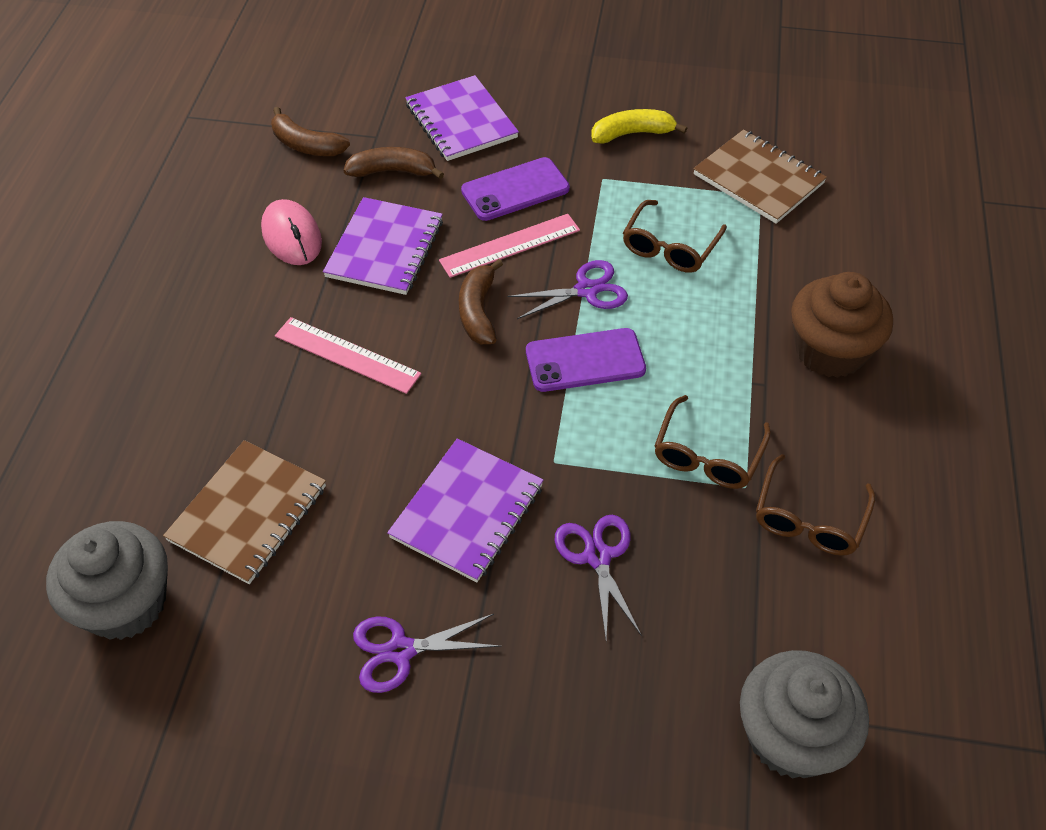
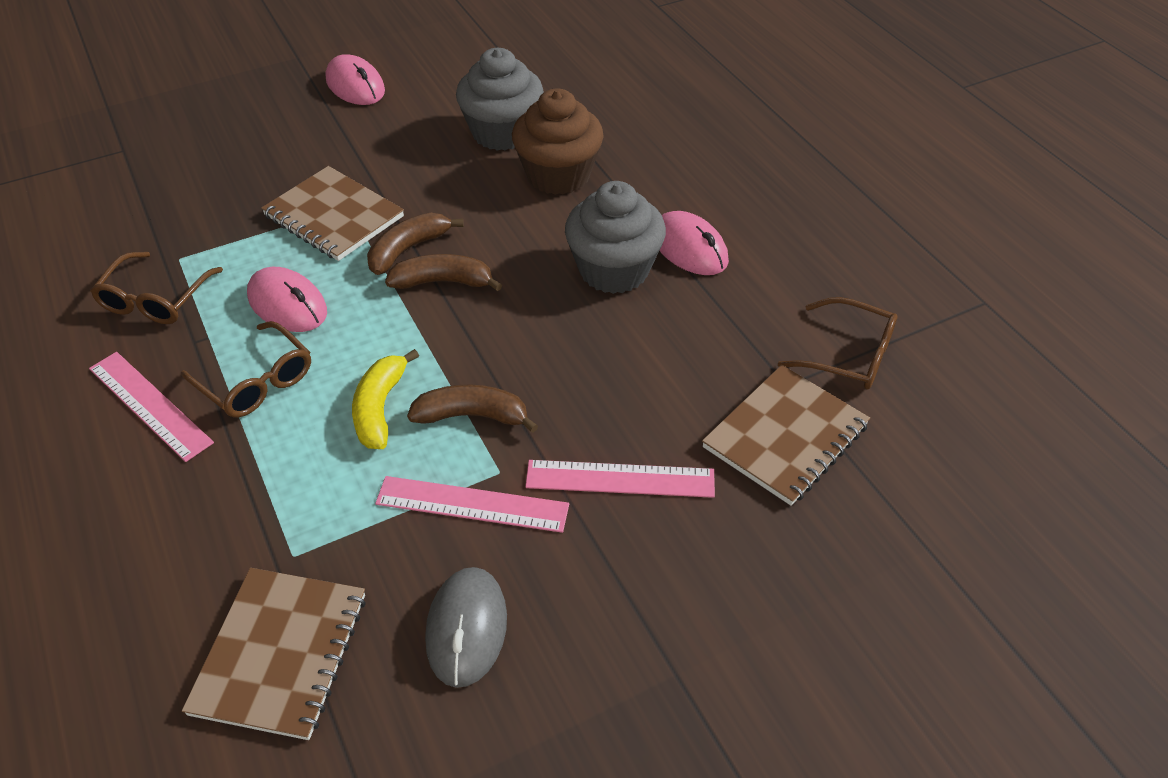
brown notebook: 2 -> 3
grey mouse: 0 -> 1
pink mouse: 1 -> 3
pink ruler: 2 -> 3
purple notebook: 3 -> 0
purple phone: 2 -> 0
purple scissors: 3 -> 0

